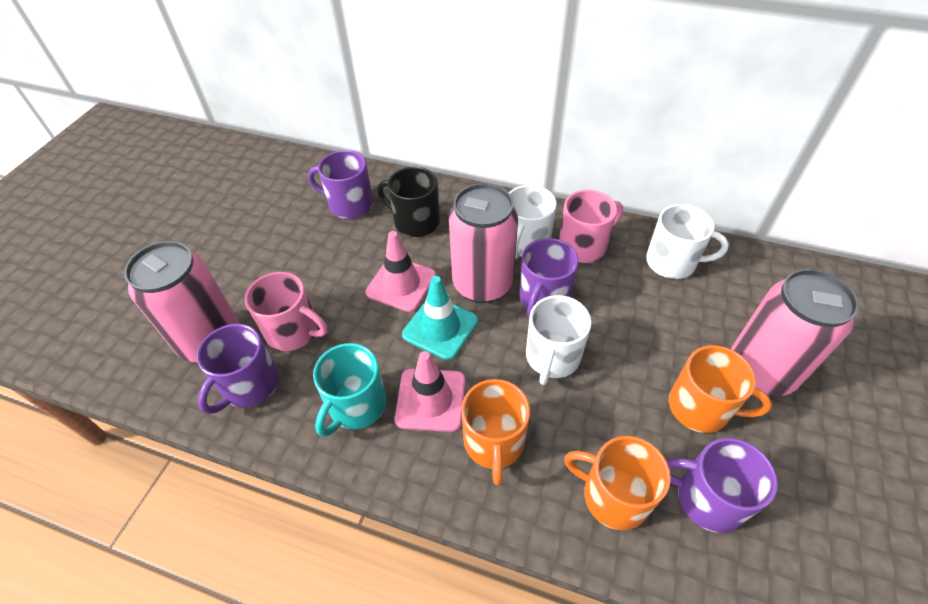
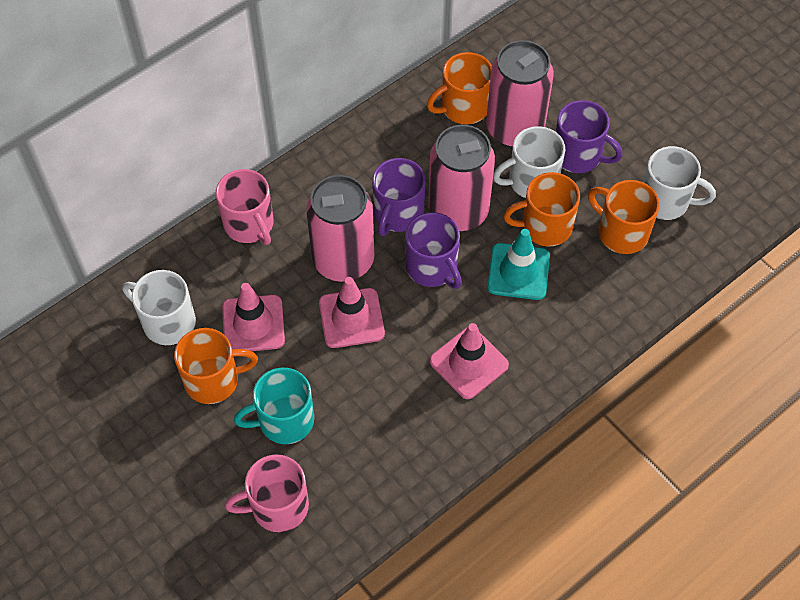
black mug: 1 -> 0
orange mug: 3 -> 4
pink traffic cone: 2 -> 3
purple mug: 4 -> 3

